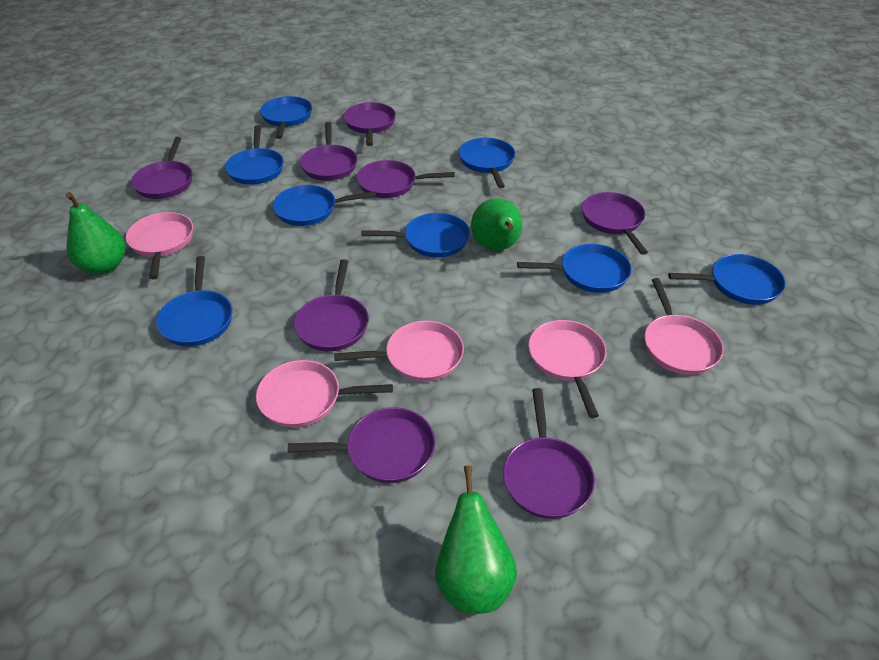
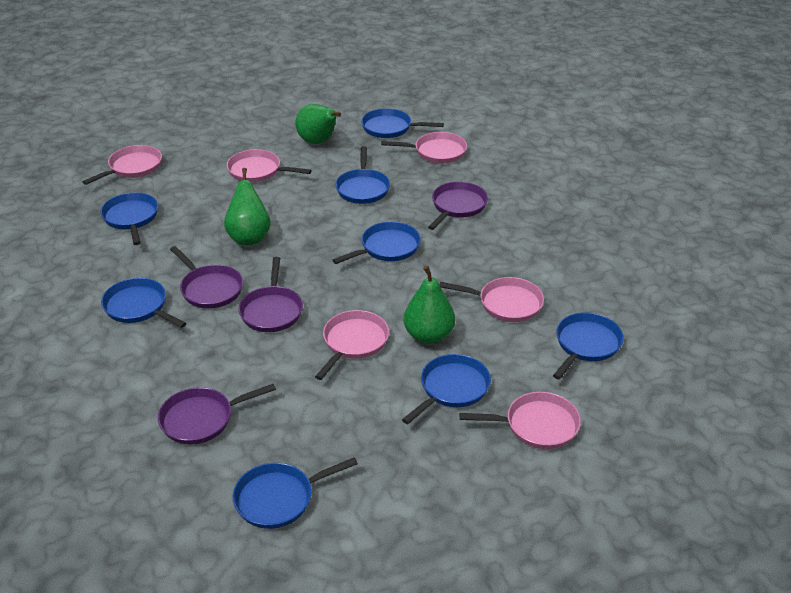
pink pan: 5 -> 6
purple pan: 8 -> 4

